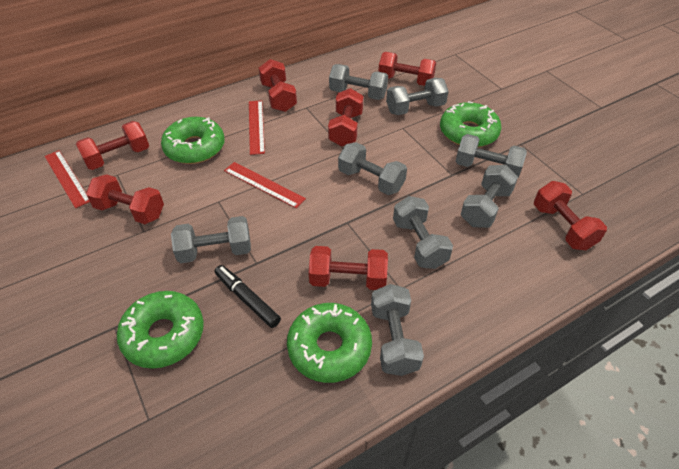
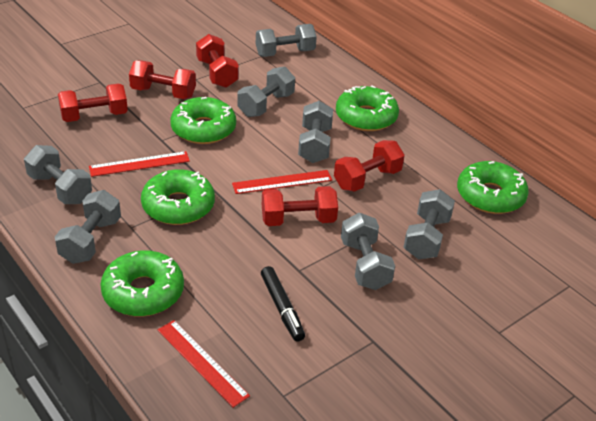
green donut: 4 -> 5
grey dumbbell: 8 -> 7
red dumbbell: 7 -> 5

